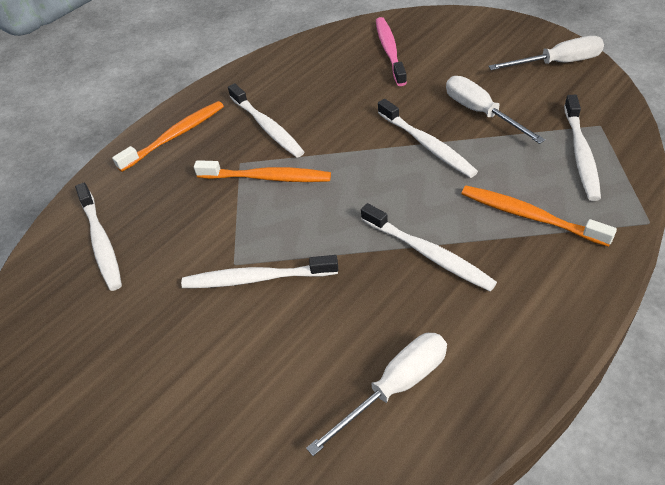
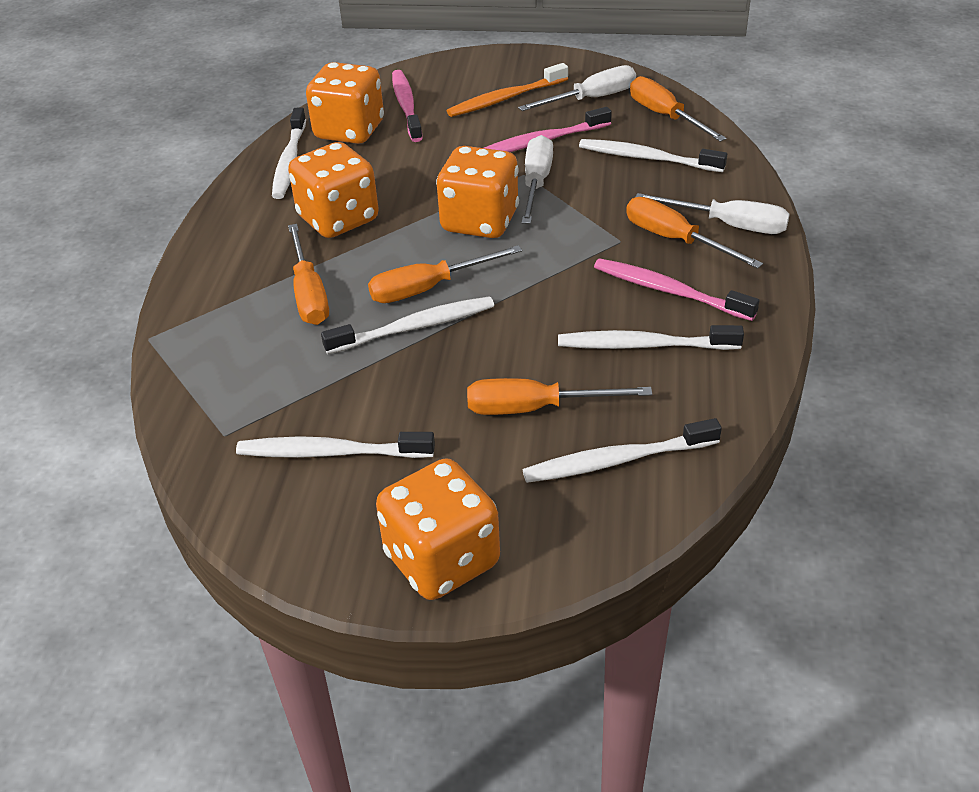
orange dice: 0 -> 4
orange screwdriver: 0 -> 5
orange toothbrush: 3 -> 1
pink toothbrush: 1 -> 3

